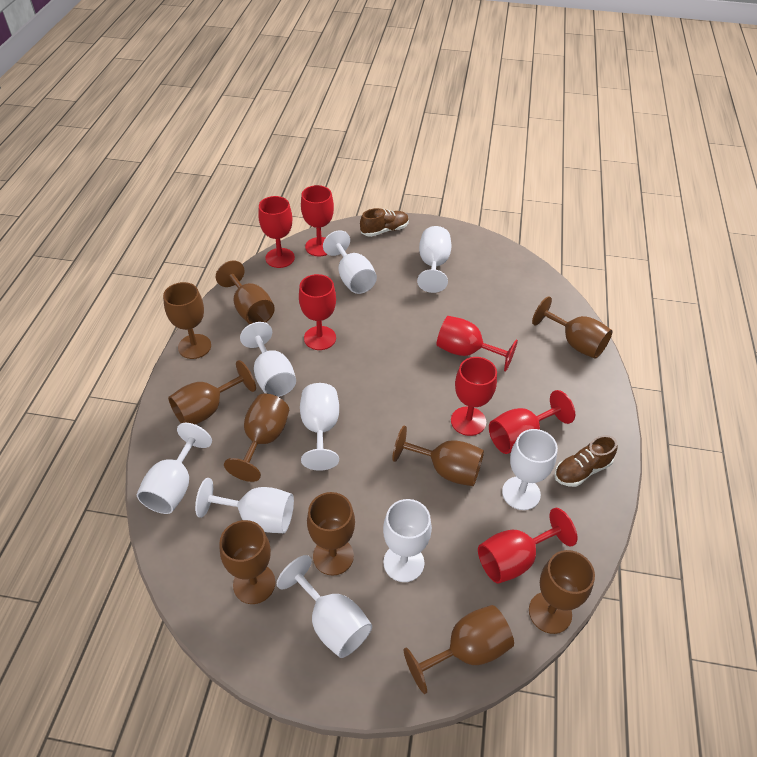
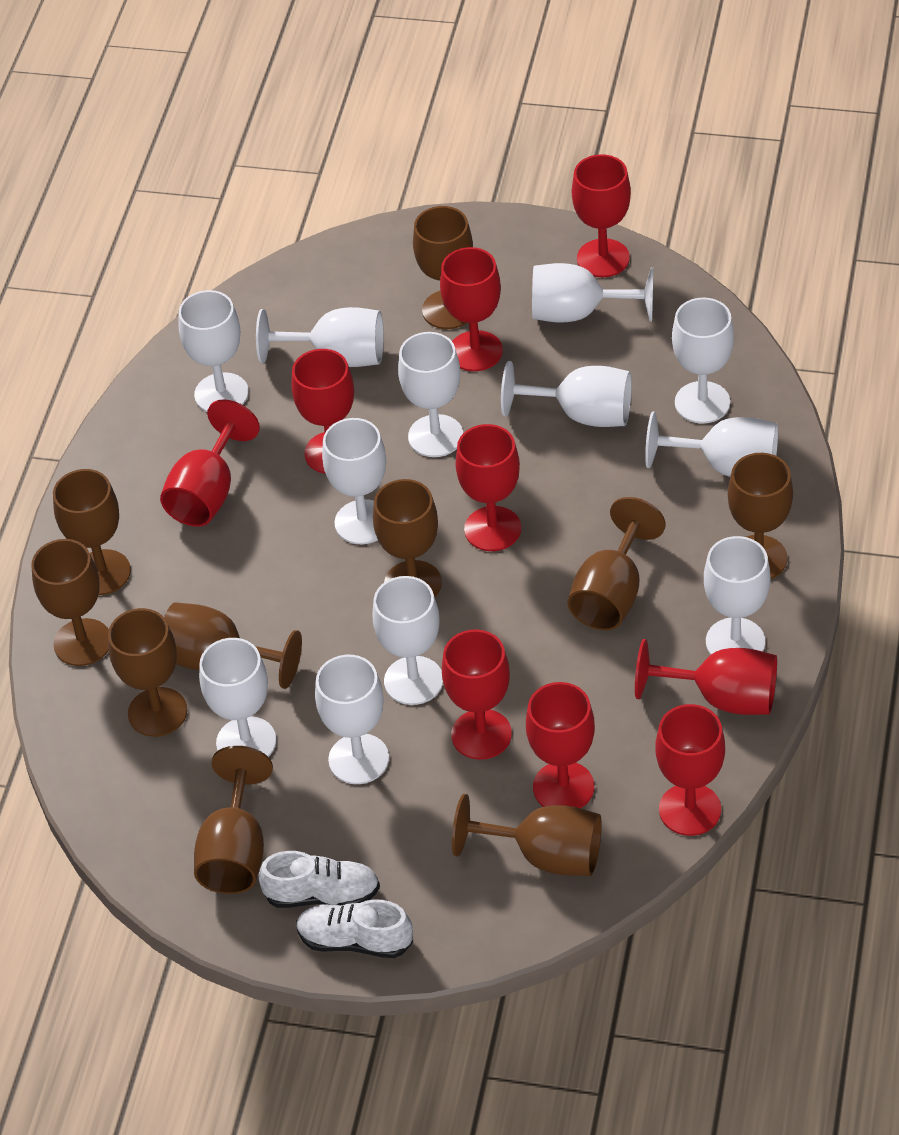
brown shoe: 2 -> 0
red goblet: 7 -> 9
white goblet: 9 -> 12
white shoe: 0 -> 2

